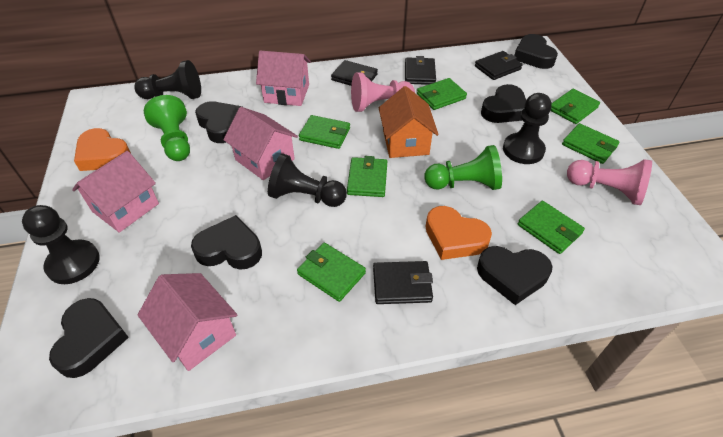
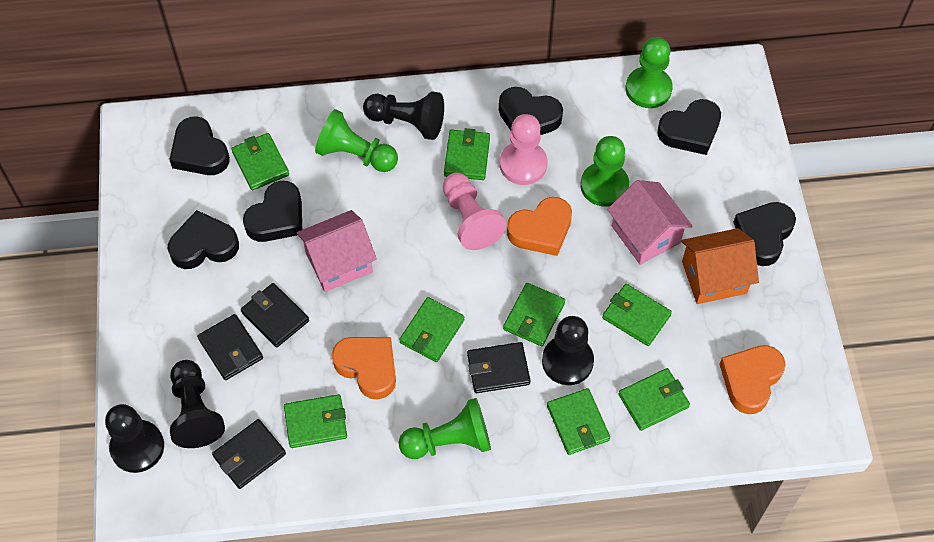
green pawn: 2 -> 4
green wallet: 7 -> 8
orange heart: 2 -> 3
pink house: 4 -> 2

